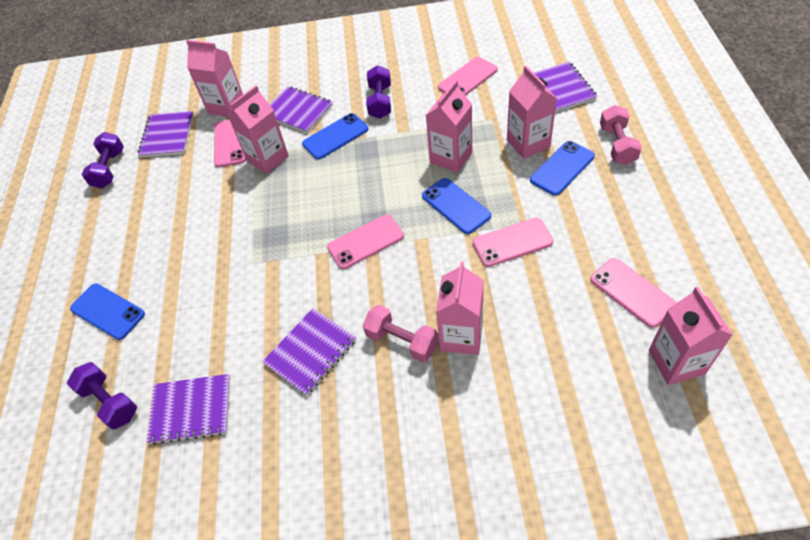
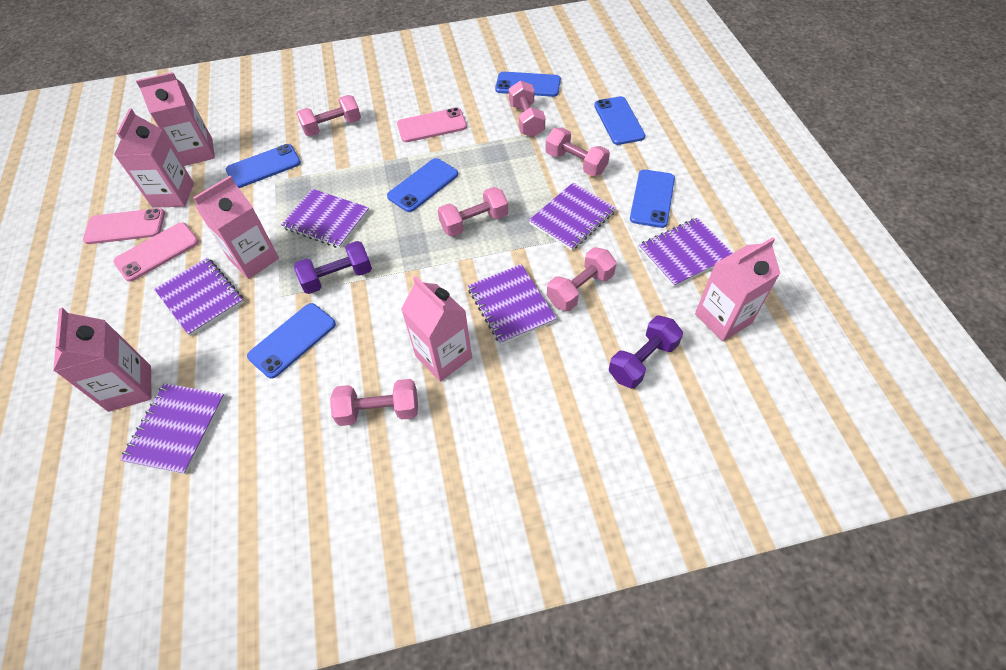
blue phone: 4 -> 6
pink dumbbell: 2 -> 6
pink phone: 5 -> 3
purple dumbbell: 3 -> 2
purple notebook: 5 -> 6

